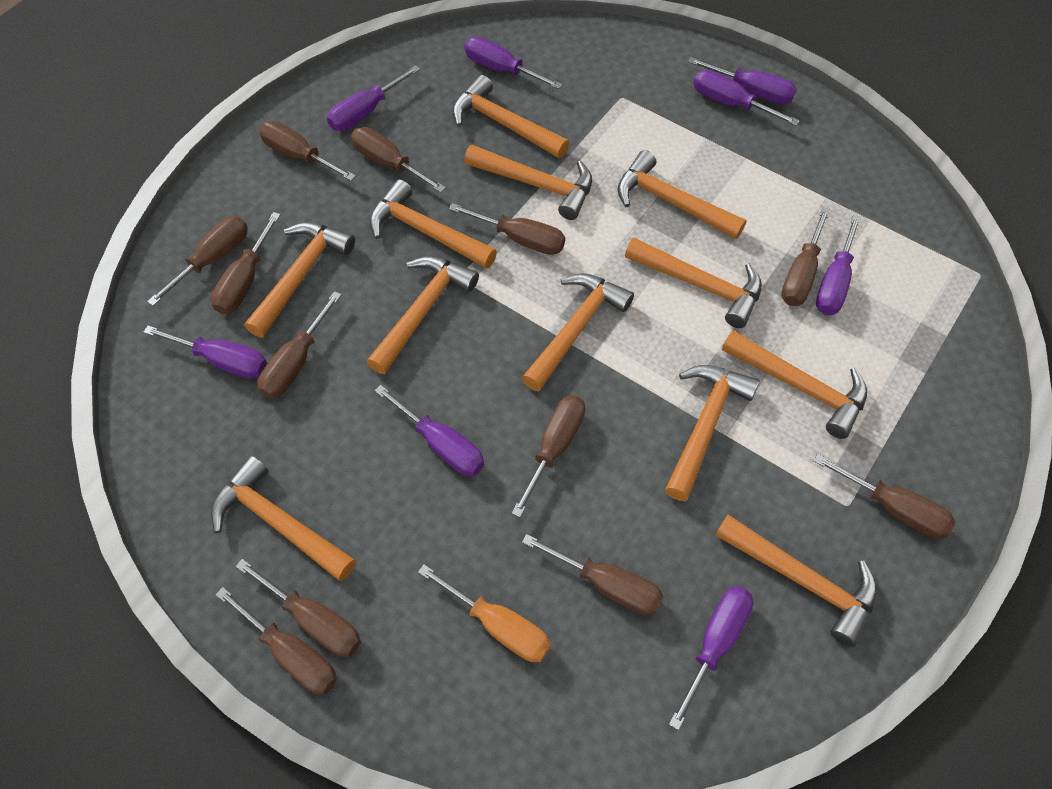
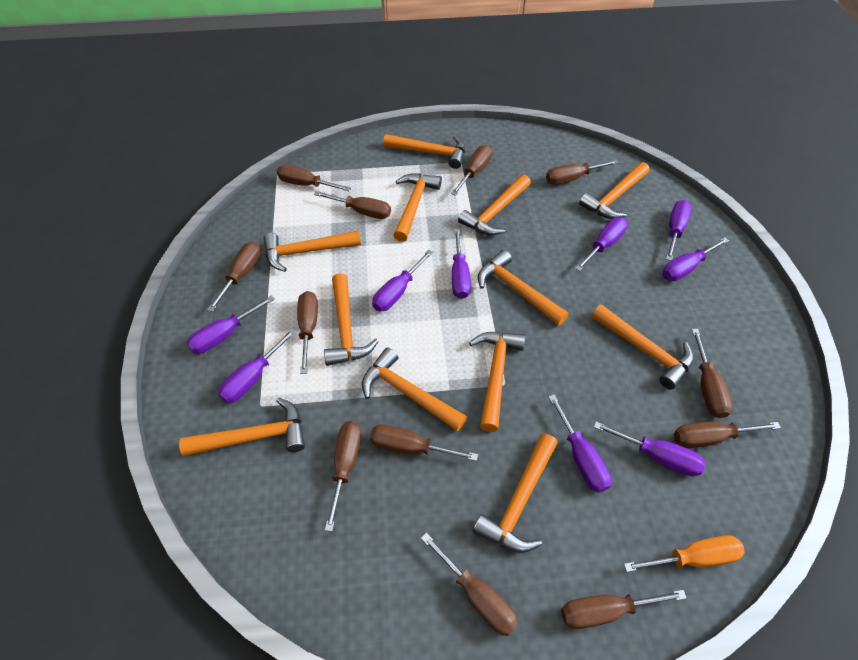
purple screwdriver: 8 -> 9

